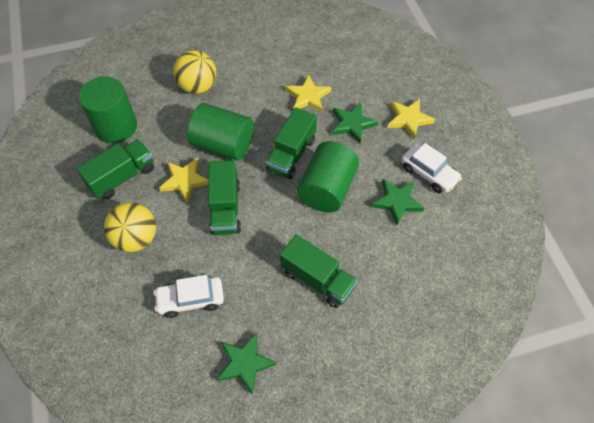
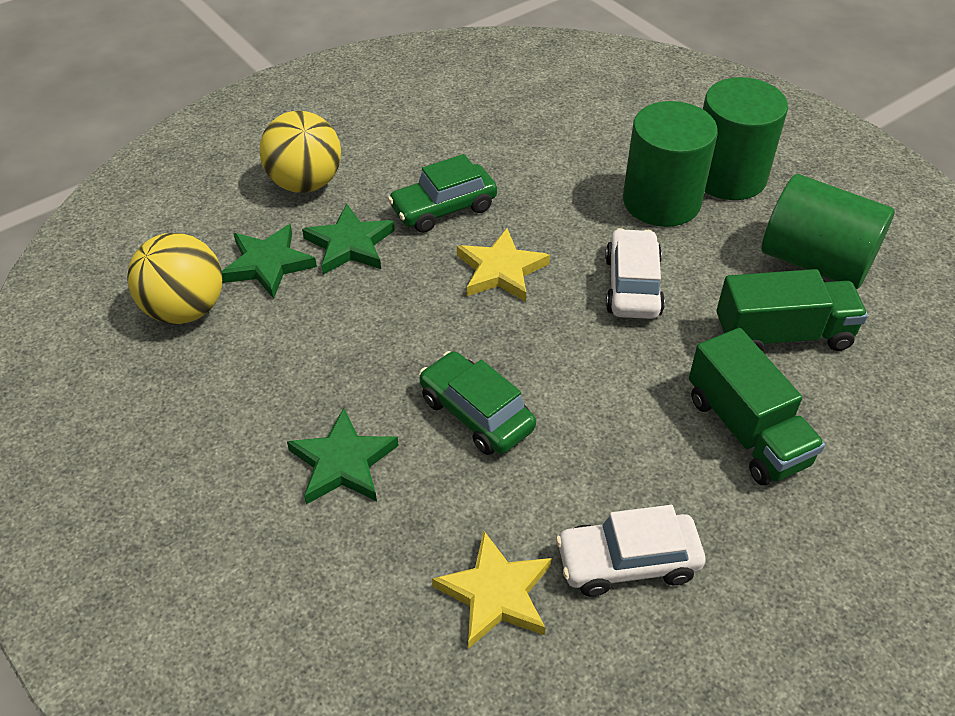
green car: 0 -> 2
green truck: 4 -> 2
yellow star: 3 -> 2

